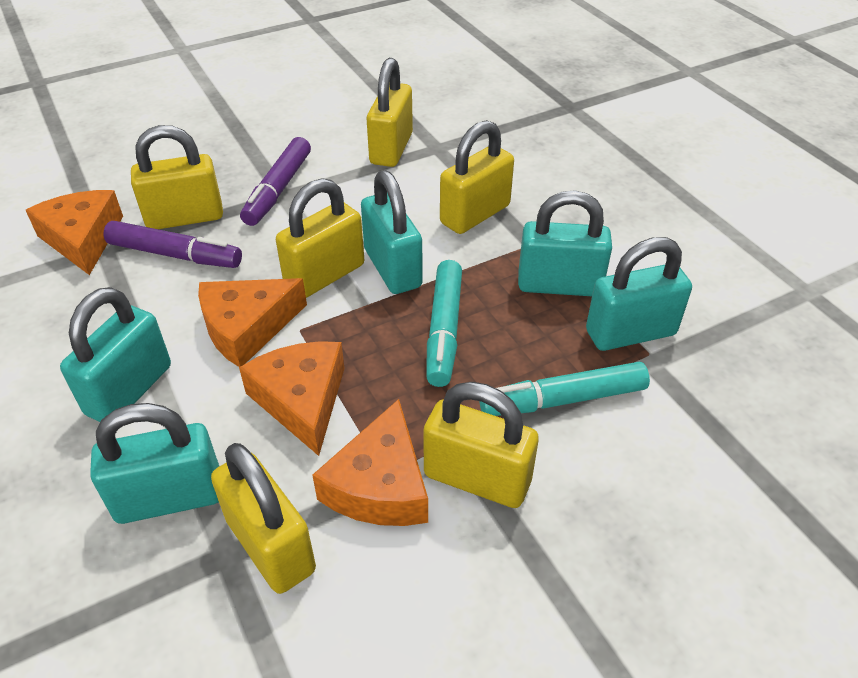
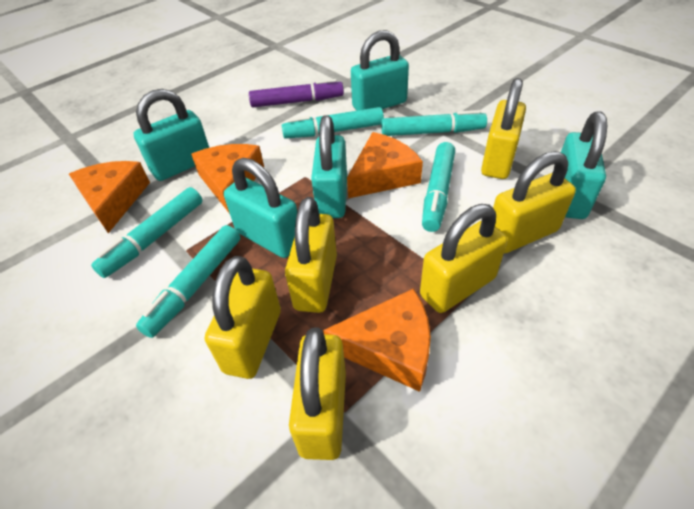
purple marker: 2 -> 1
turquoise marker: 2 -> 5

